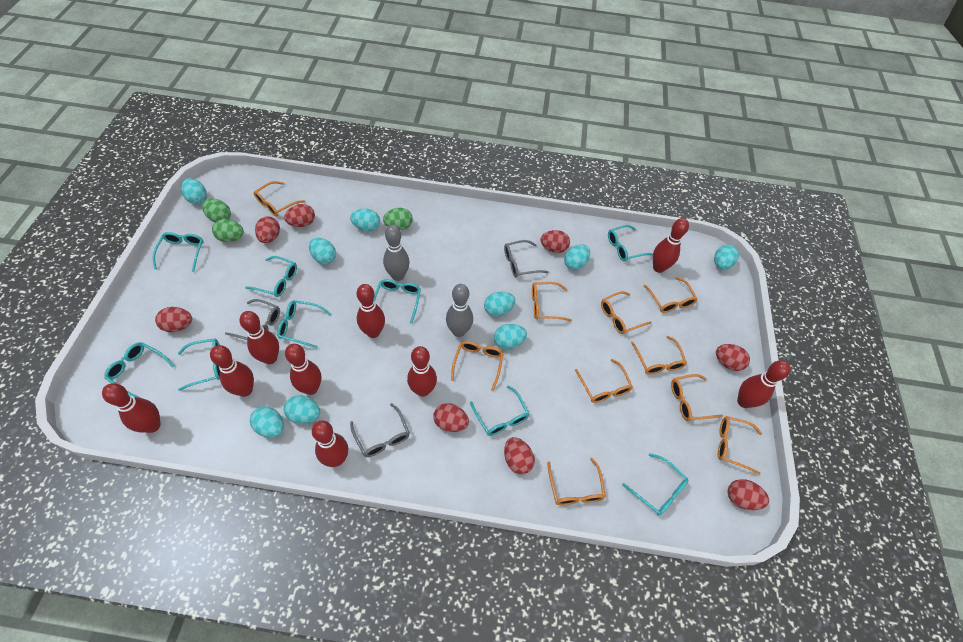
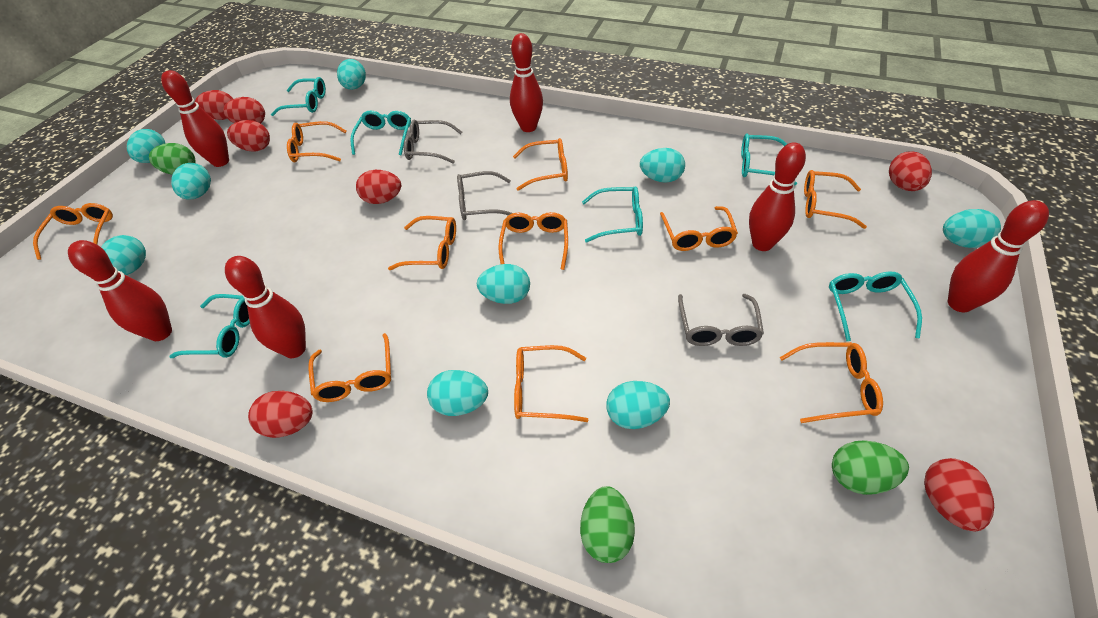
grey bowling pin: 2 -> 0
red bowling pin: 9 -> 6
red egg: 8 -> 7
turquoise glasses: 9 -> 6

